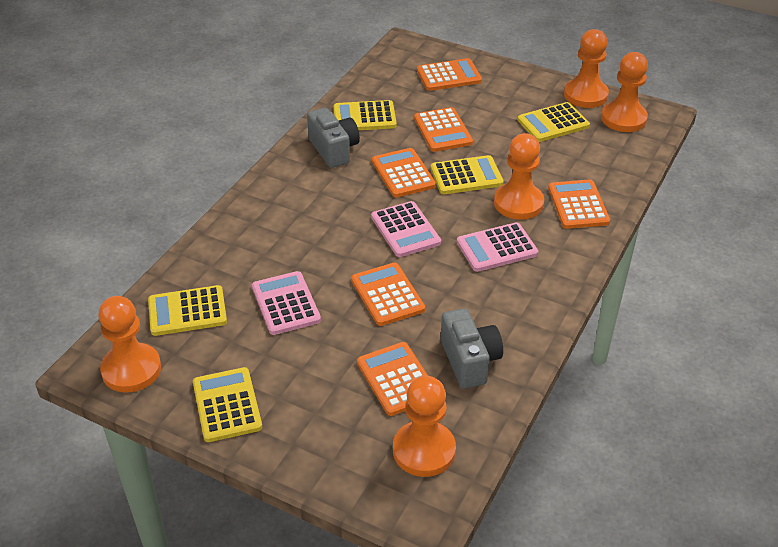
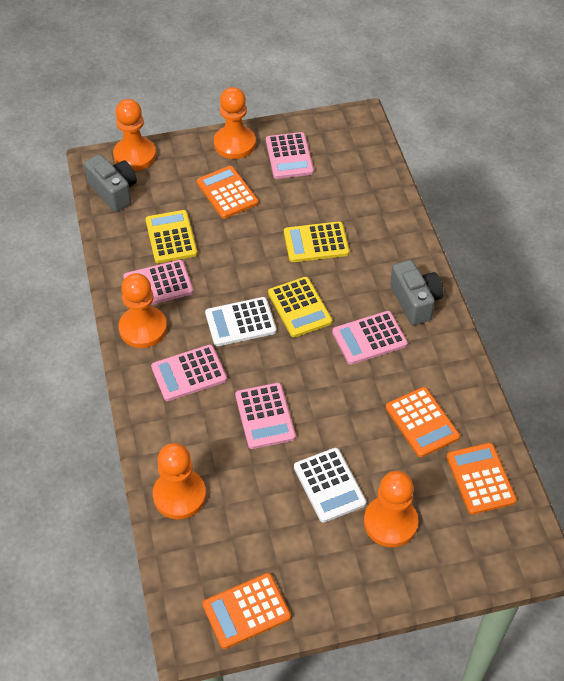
orange calculator: 6 -> 4
pink calculator: 3 -> 5
white calculator: 0 -> 2
yellow calculator: 5 -> 3

